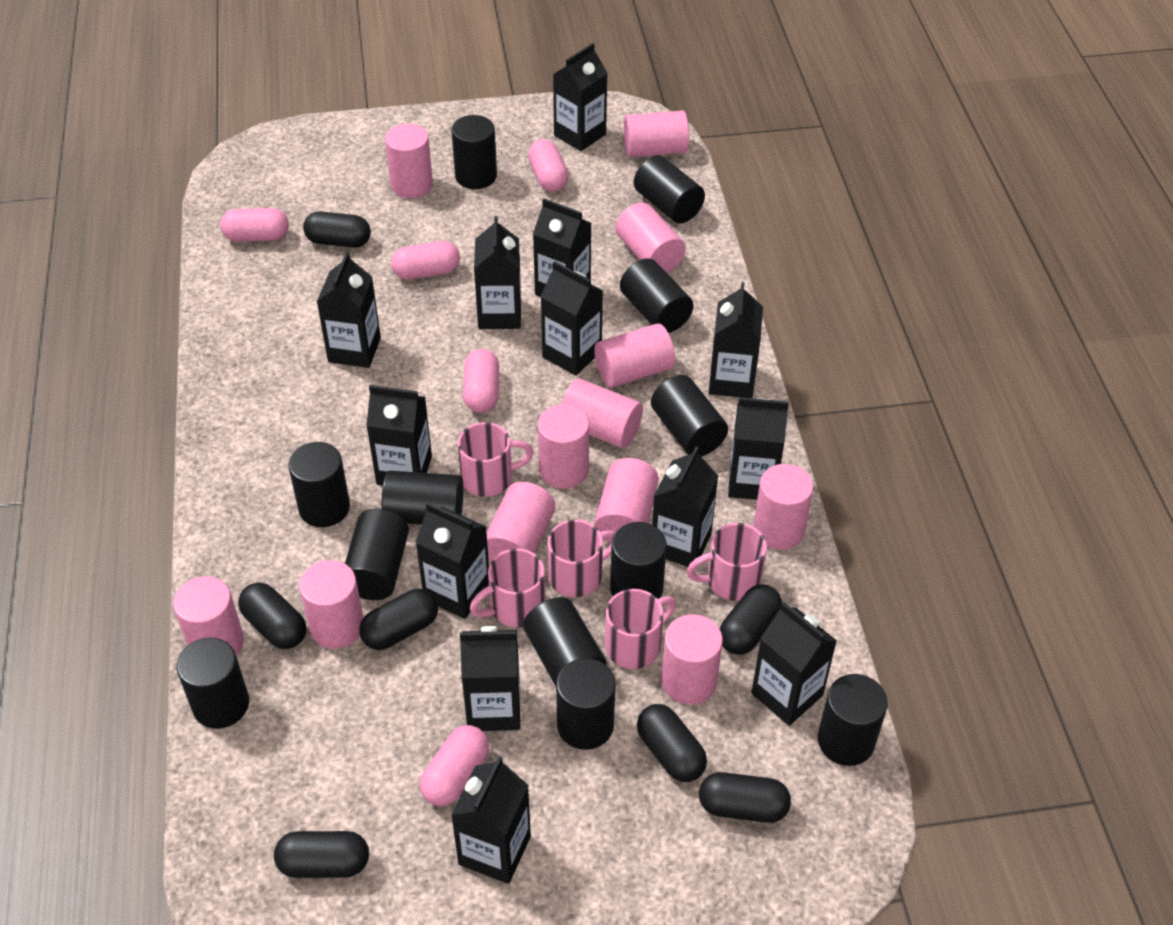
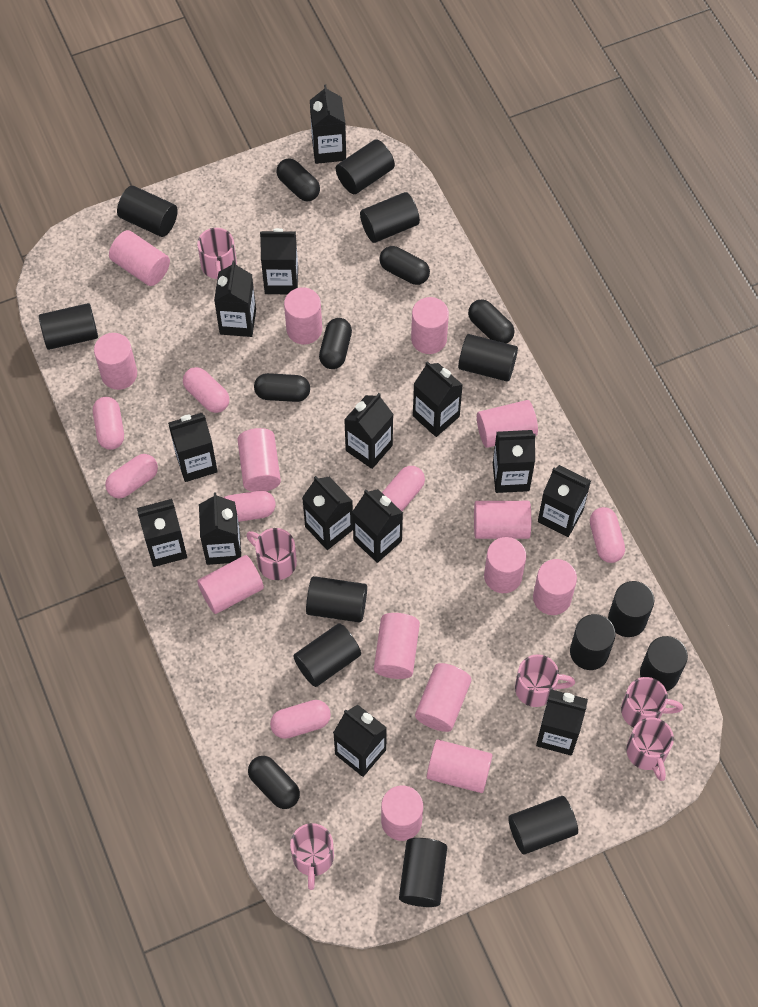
black capsule: 7 -> 6
black carton: 13 -> 14
pink capsule: 5 -> 7
pink cylinder: 12 -> 14
pink mug: 5 -> 6

